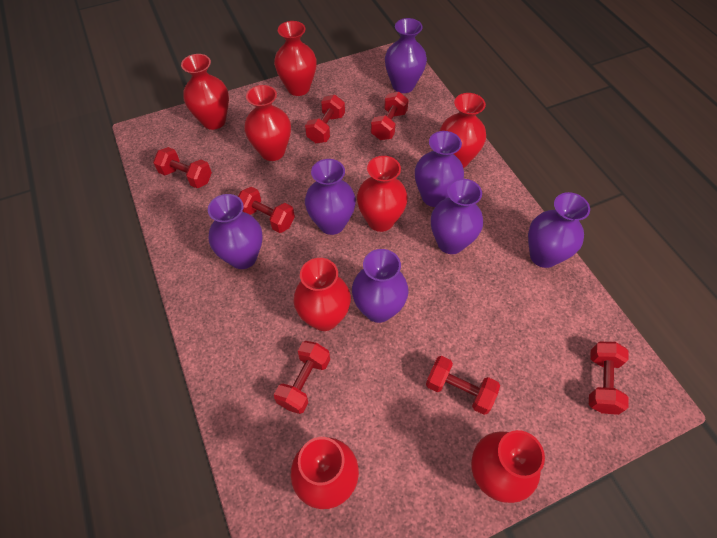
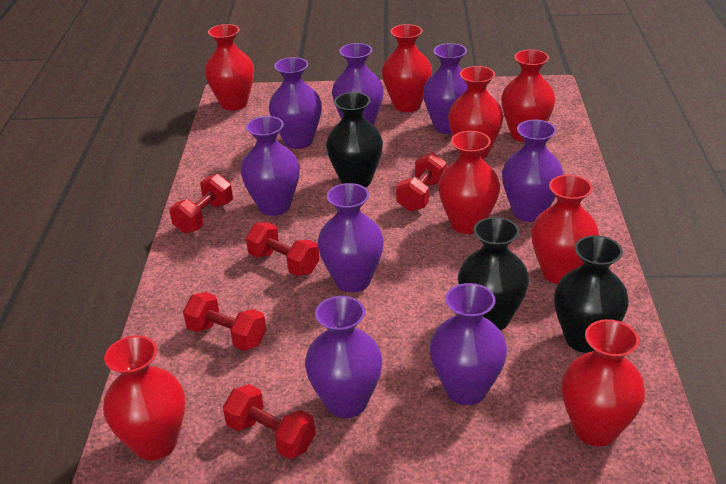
black vase: 0 -> 3
purple vase: 7 -> 8
red dumbbell: 7 -> 5

